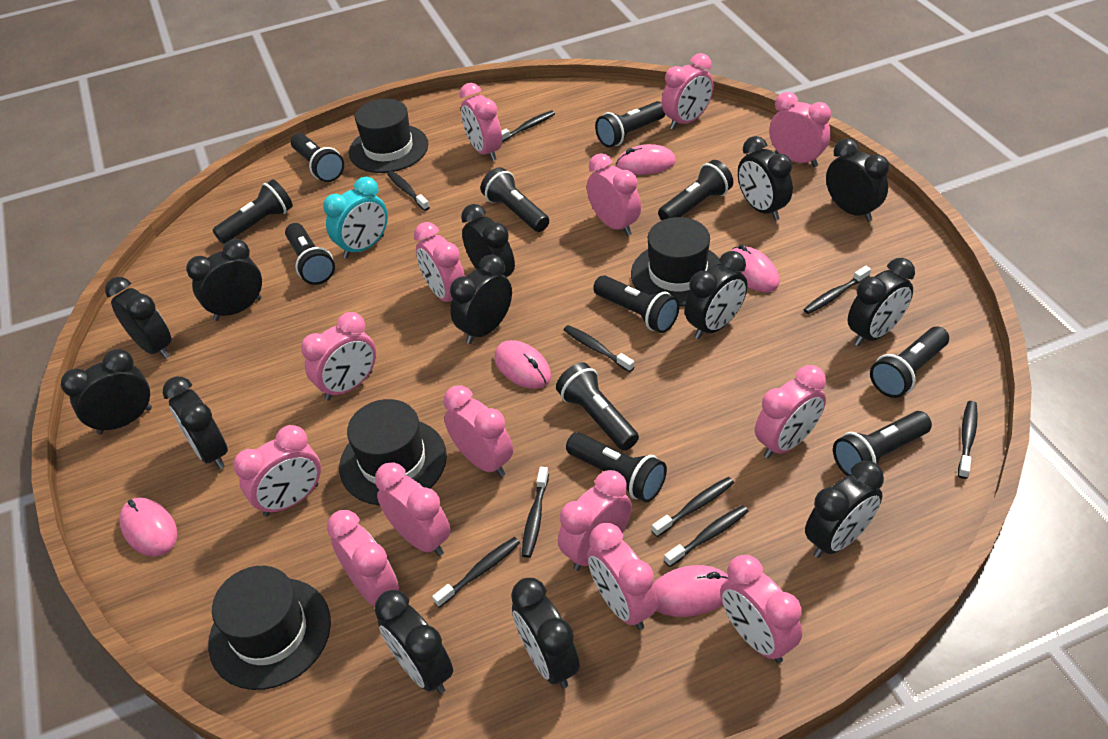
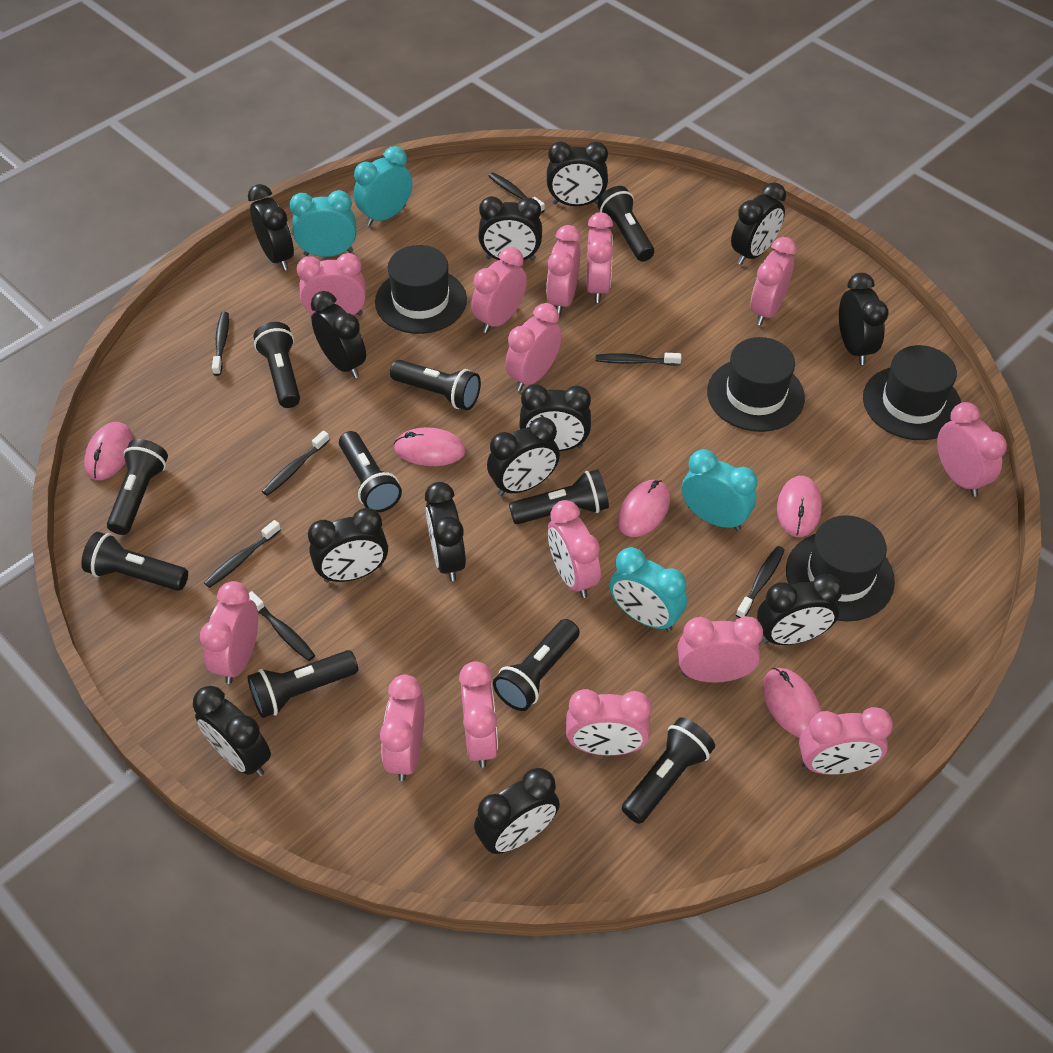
black flashlight: 11 -> 10
black toothbrush: 9 -> 7
turquoise clock: 1 -> 4

